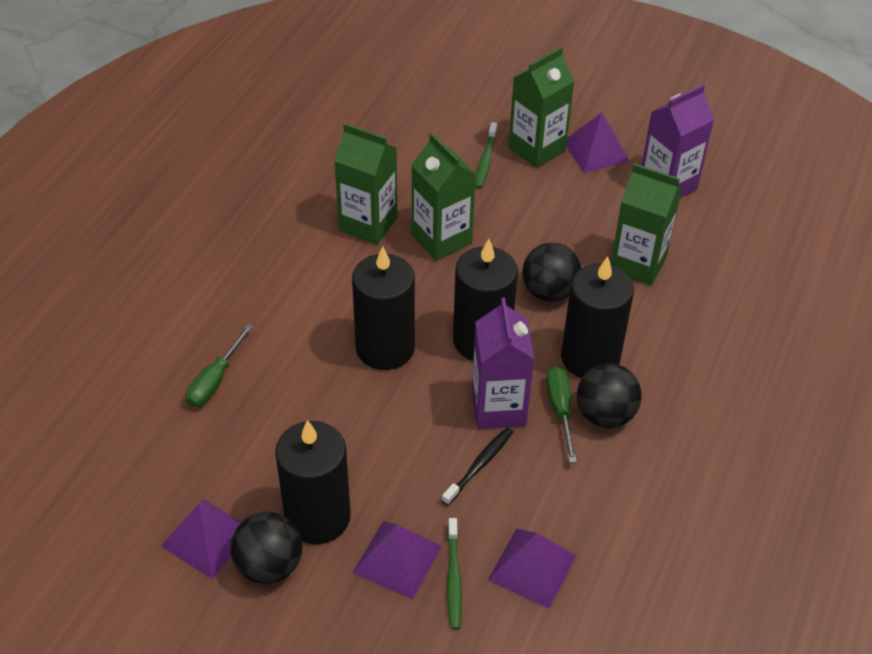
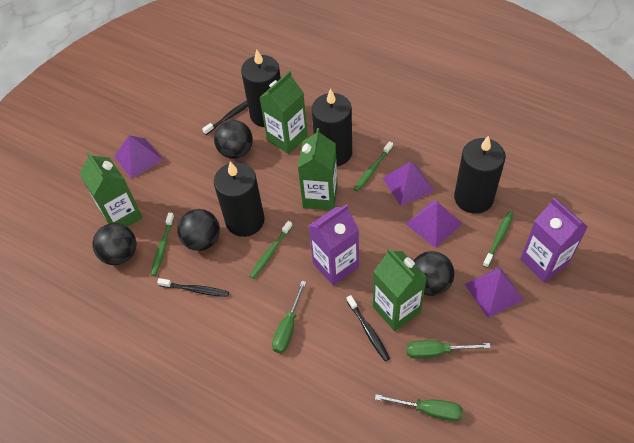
black ball: 3 -> 4
black toothbrush: 1 -> 3
green screwdriver: 2 -> 3
green toothbrush: 2 -> 4

